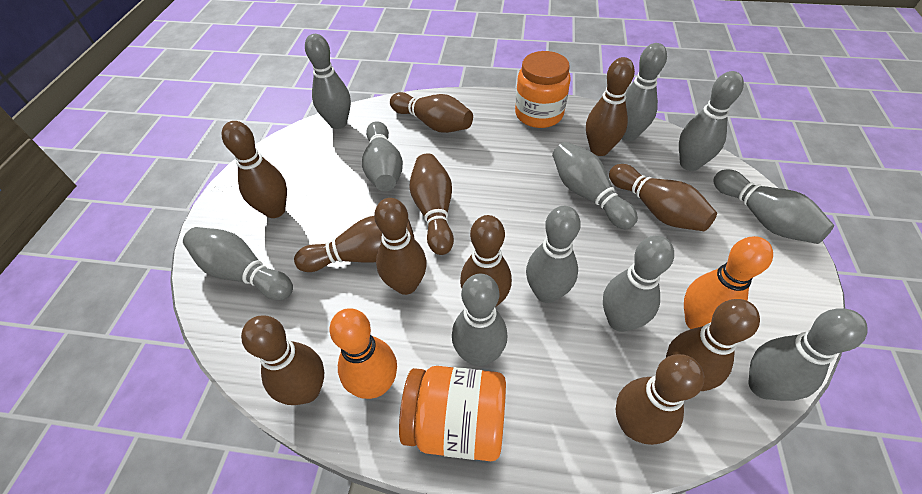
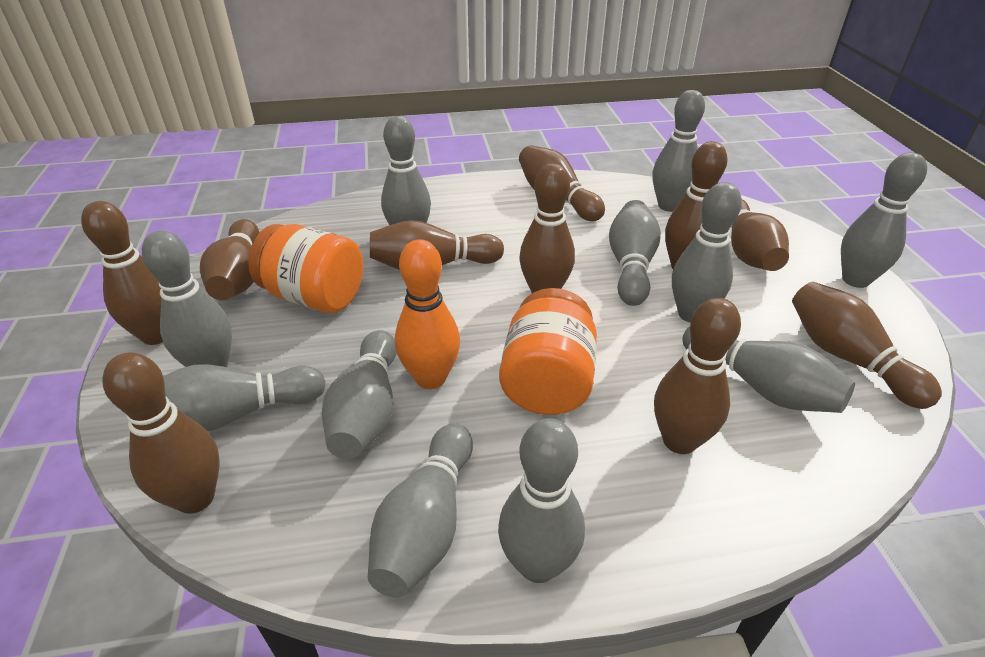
brown bowling pin: 11 -> 10
orange bowling pin: 2 -> 1

